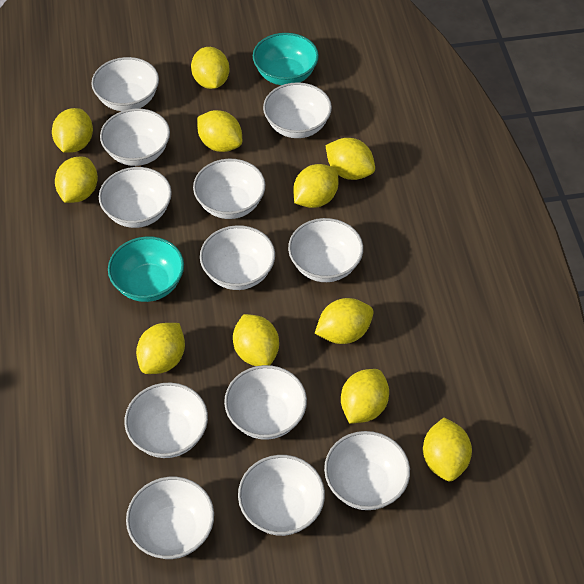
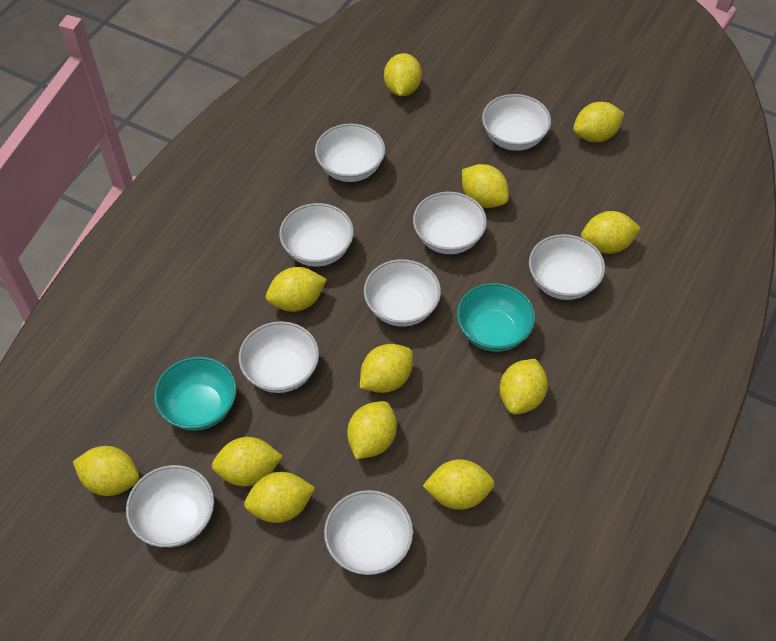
white bowl: 12 -> 9
yellow lemon: 11 -> 12

